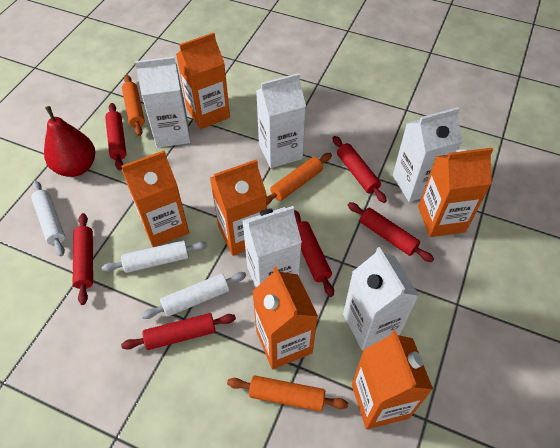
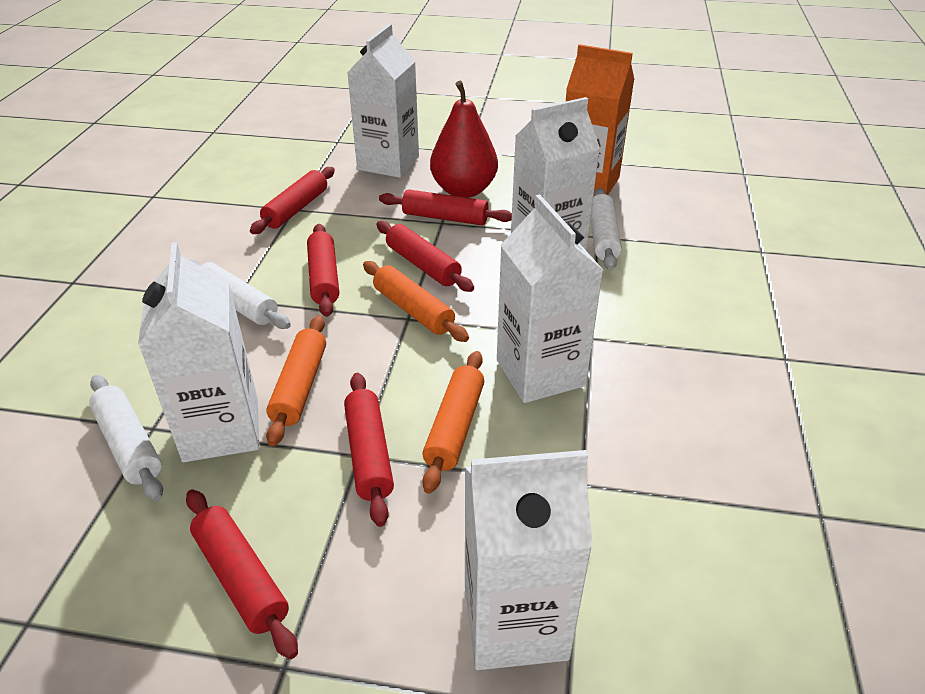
orange carton: 6 -> 1

